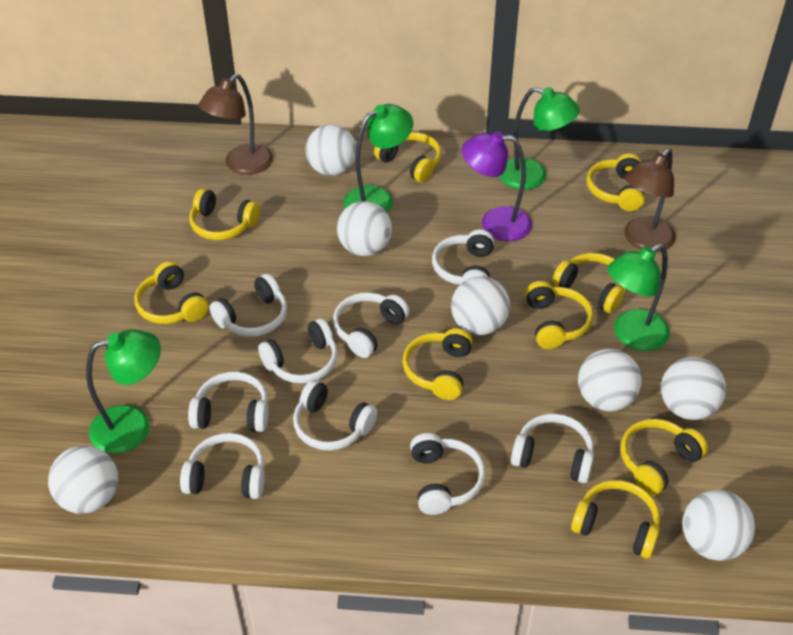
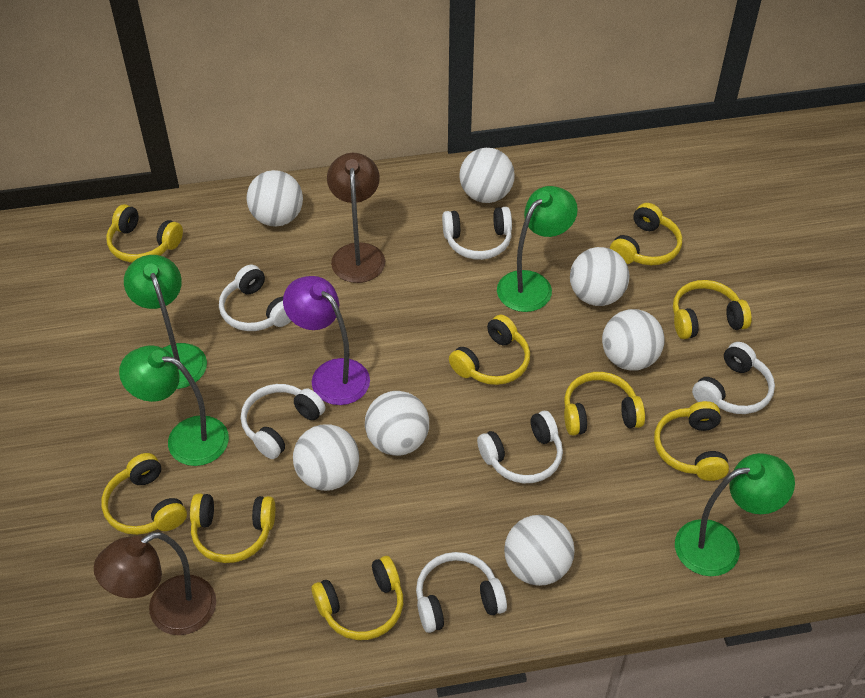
white headphones: 9 -> 6

